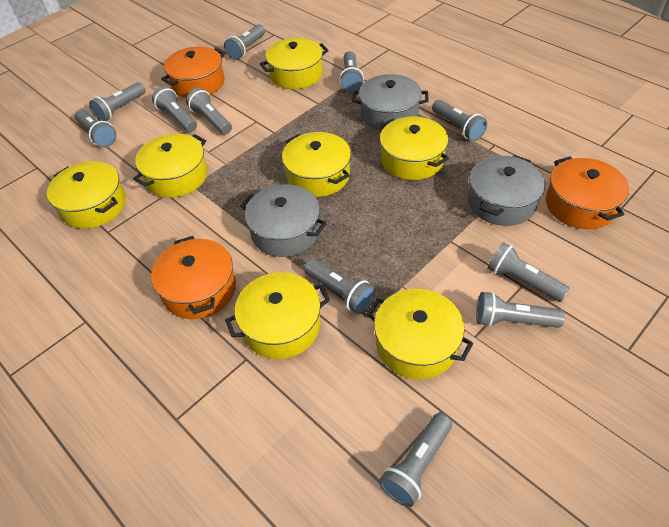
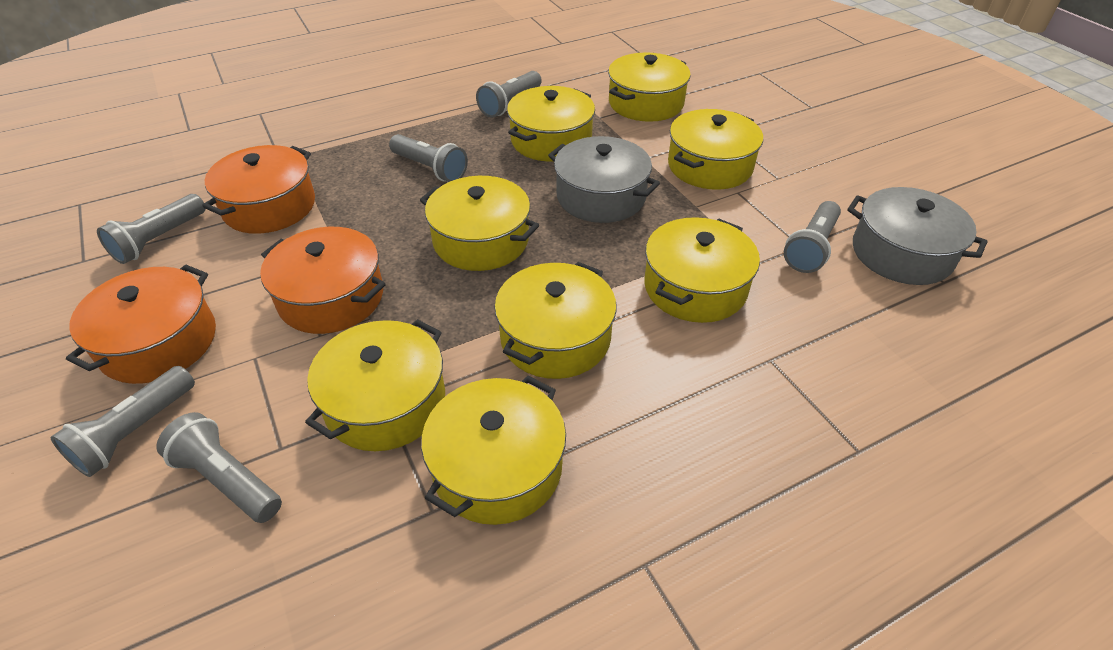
grey flashlight: 11 -> 6
grey pot: 3 -> 2
yellow pot: 7 -> 8

